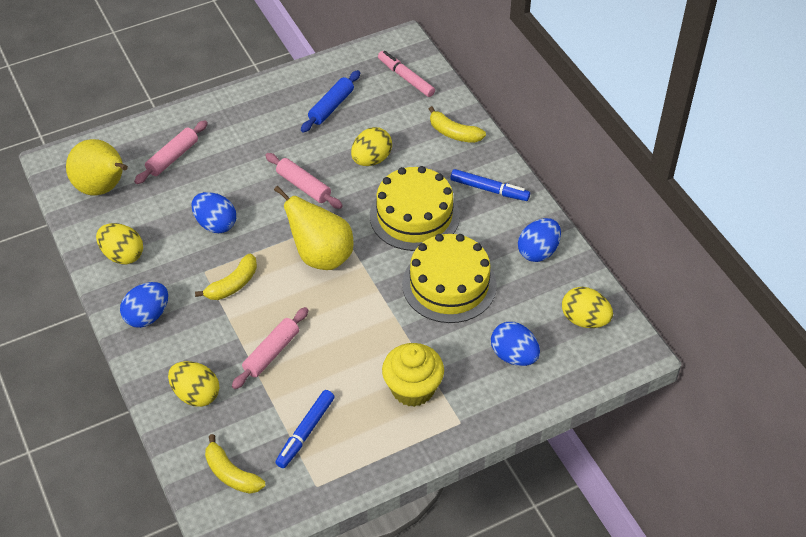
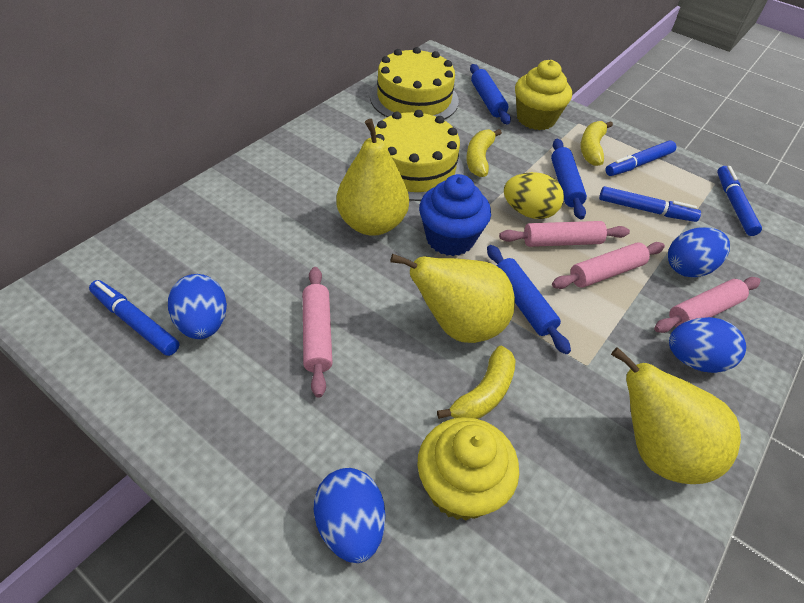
blue cupcake: 0 -> 1
blue marker: 2 -> 4
blue rolling pin: 1 -> 3
pink marker: 1 -> 0
pink rolling pin: 3 -> 4
yellow cupcake: 1 -> 2
yellow egg: 4 -> 1
yellow pear: 2 -> 3

